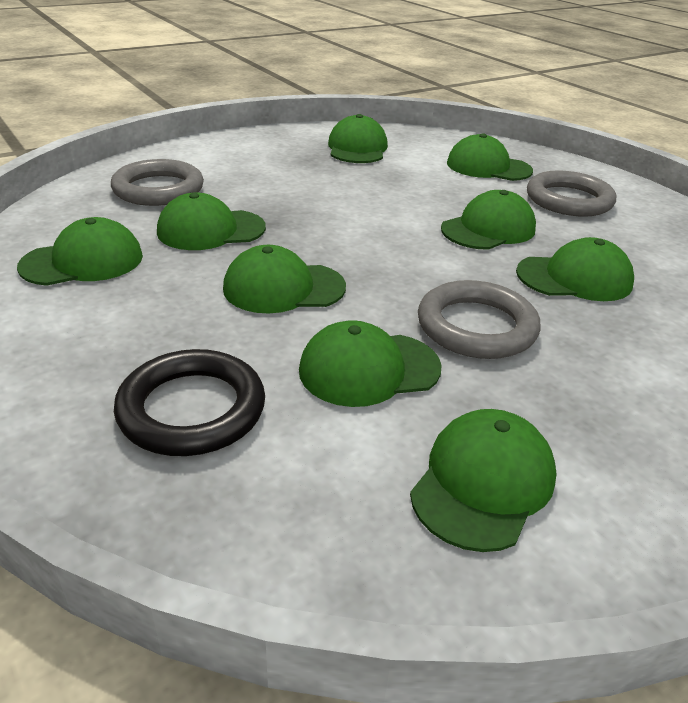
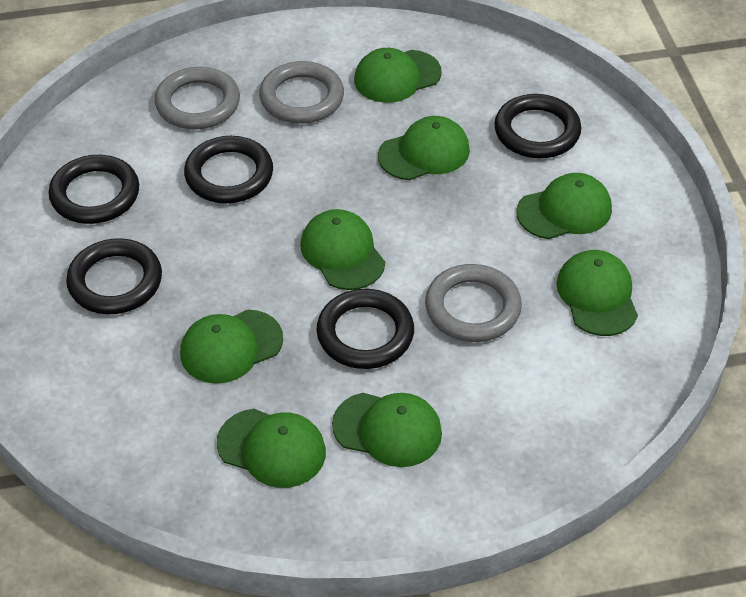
black ring: 1 -> 5
green cap: 9 -> 8

